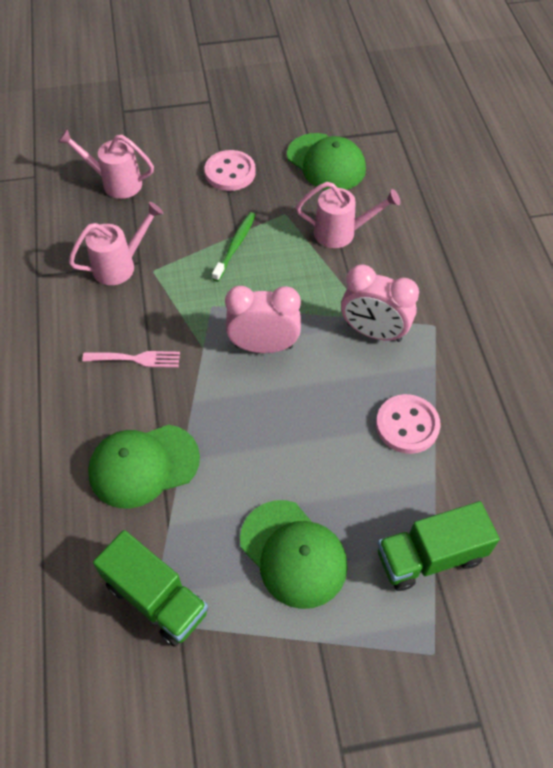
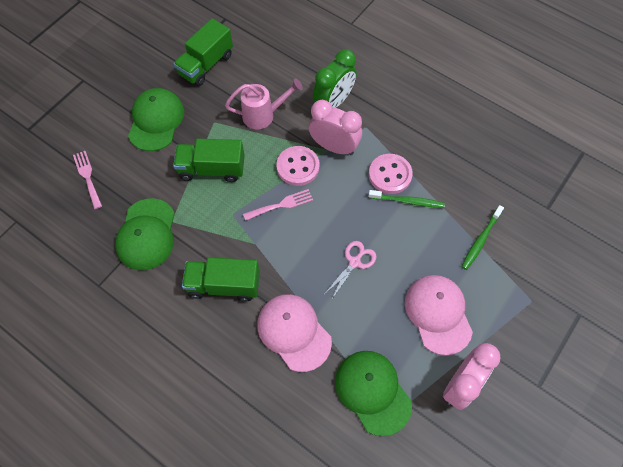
green clock: 0 -> 1
green toothbrush: 1 -> 2
green truck: 2 -> 3
pink cap: 0 -> 2
pink fork: 1 -> 2
pink scissors: 0 -> 1
pink watering can: 3 -> 1

